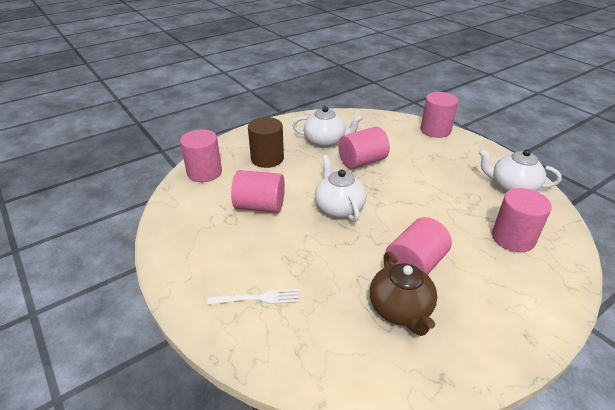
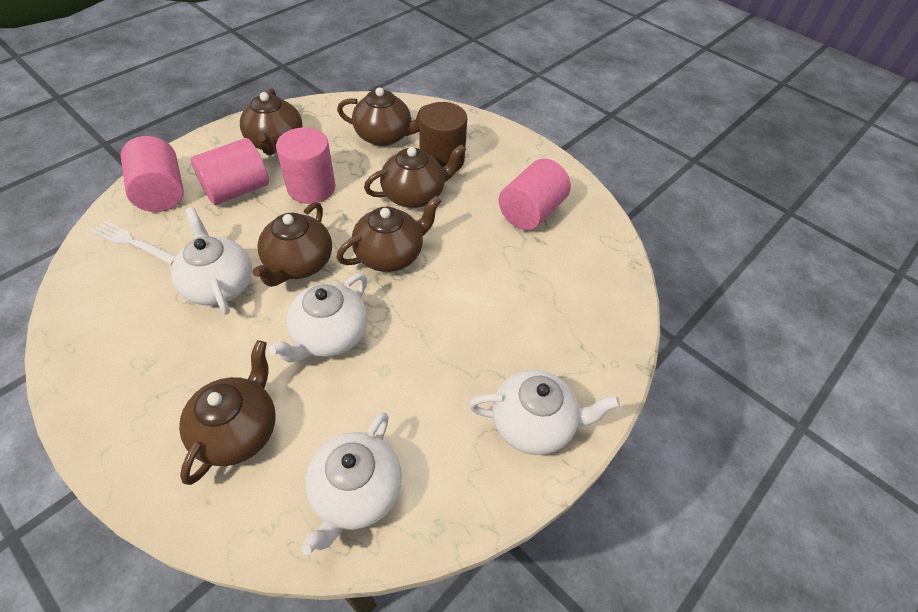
brown teapot: 1 -> 6
pink cylinder: 6 -> 4
white teapot: 3 -> 4

